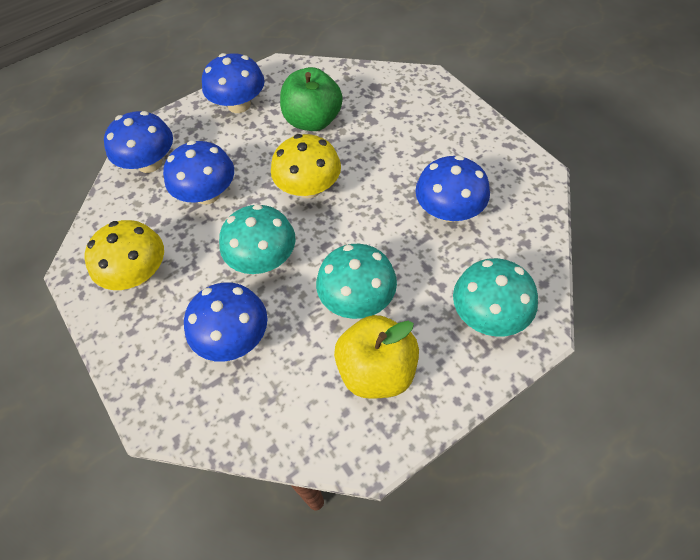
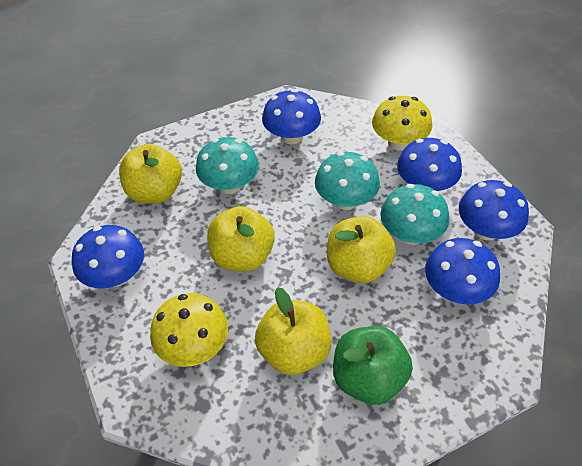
yellow apple: 1 -> 4

